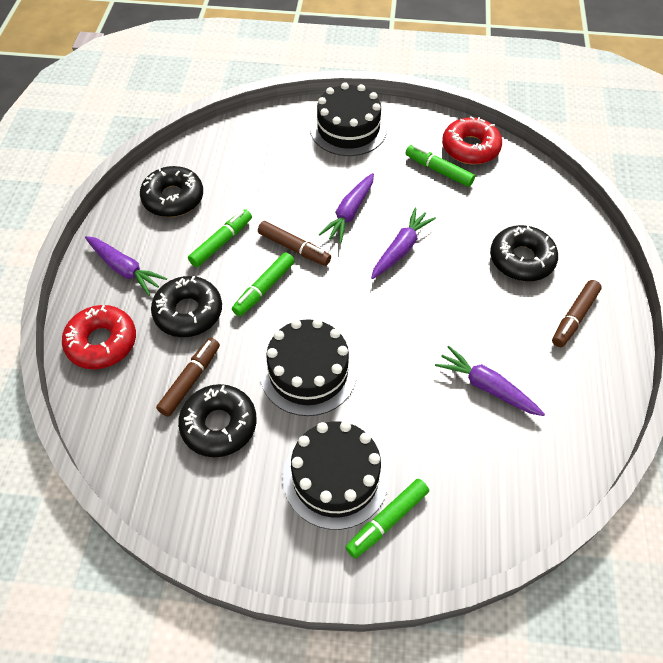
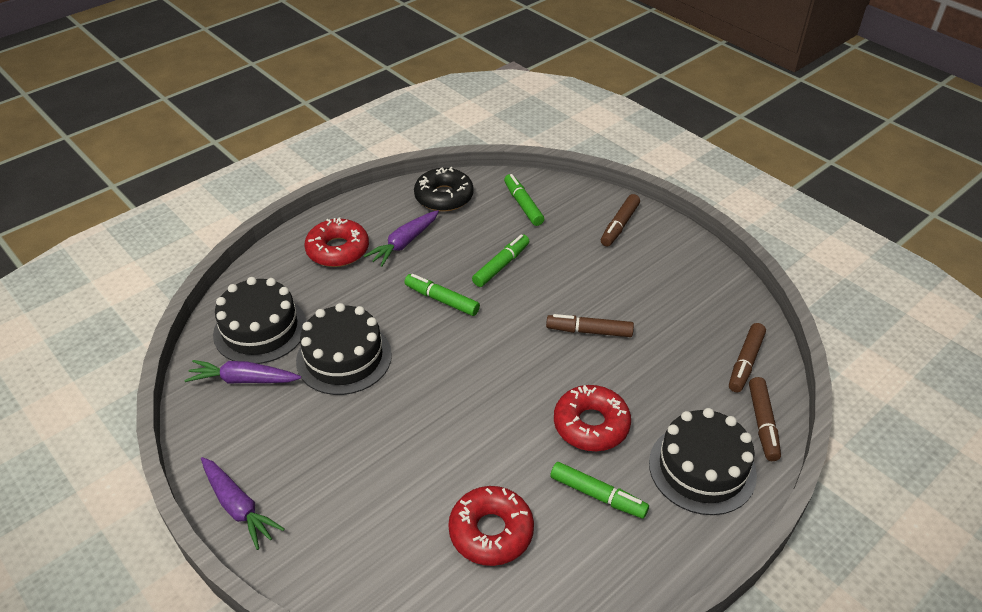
black donut: 4 -> 1
brown marker: 3 -> 4
purple carrot: 4 -> 3
red donut: 2 -> 3

